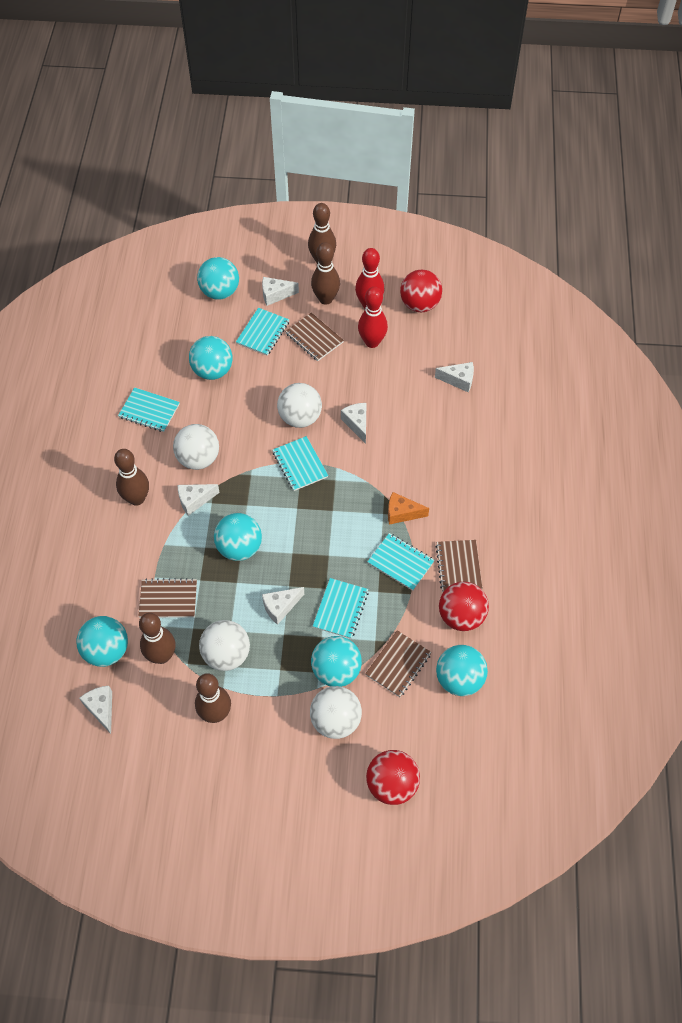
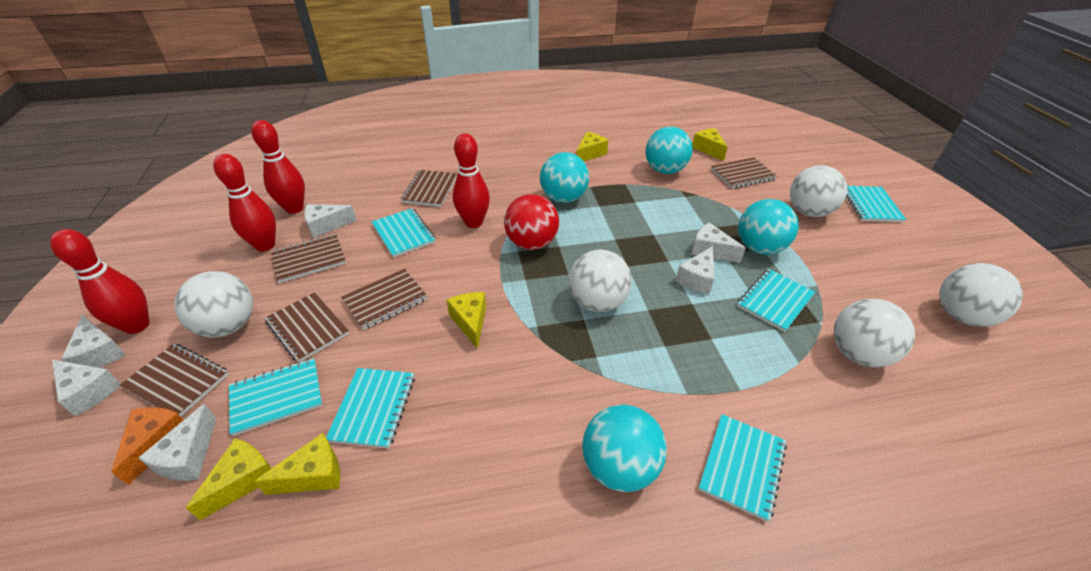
brown bowling pin: 5 -> 0
brown notebook: 4 -> 6
red ball: 3 -> 1
red bowling pin: 2 -> 4
turquoise ball: 6 -> 4
turquoise notebook: 5 -> 6
white ball: 4 -> 5
yellow cheese: 0 -> 5

